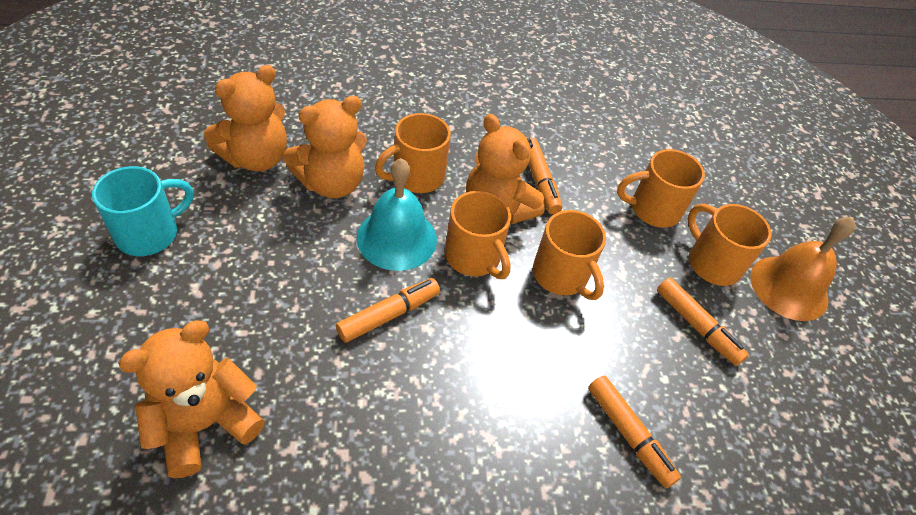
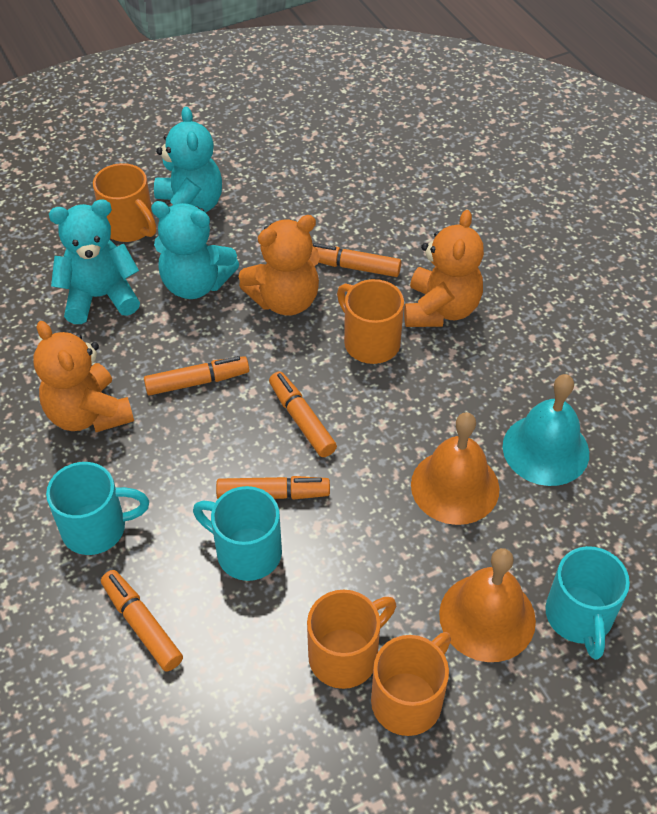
orange bell: 1 -> 2
orange marker: 4 -> 5
orange mug: 5 -> 4
orange teddy bear: 4 -> 3
turquoise mug: 1 -> 3
turquoise teddy bear: 0 -> 3

